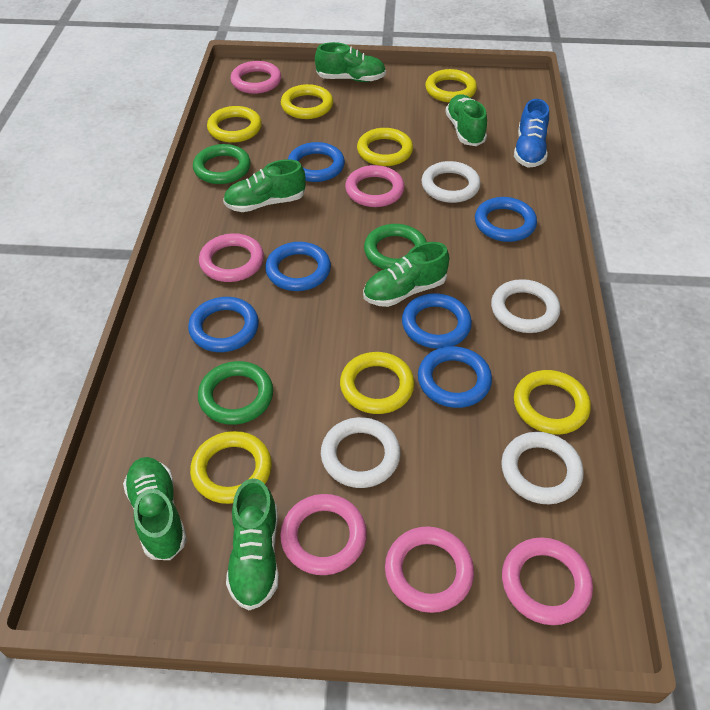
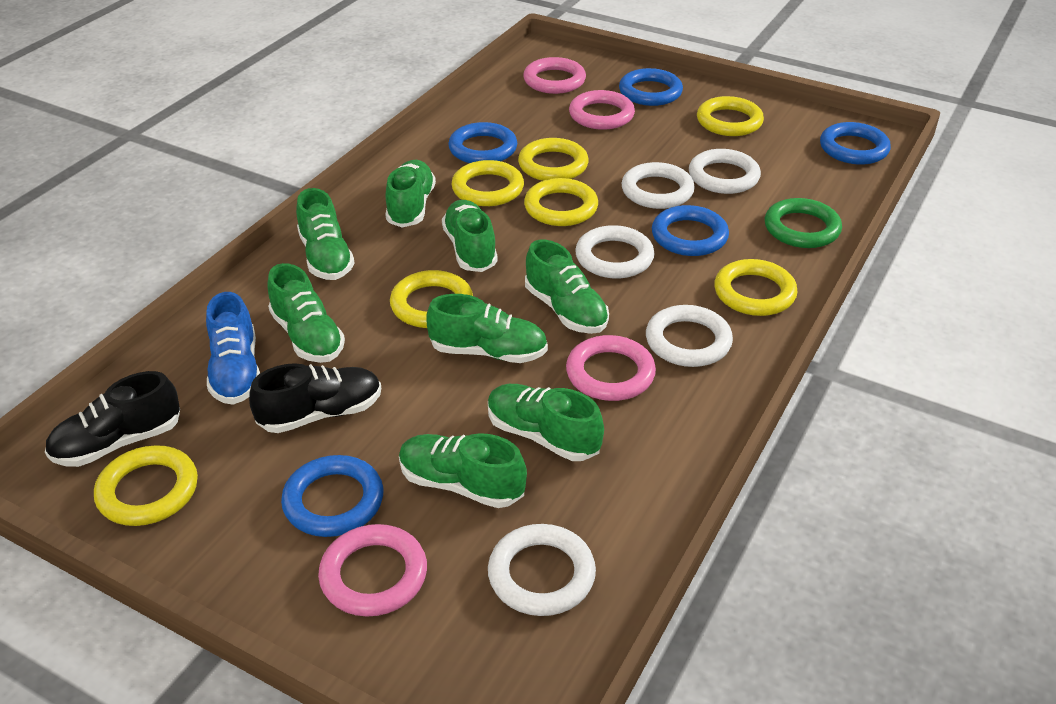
black shoe: 0 -> 2
blue ring: 6 -> 5
green ring: 3 -> 1
green shoe: 6 -> 8
pink ring: 6 -> 4
white ring: 4 -> 5

